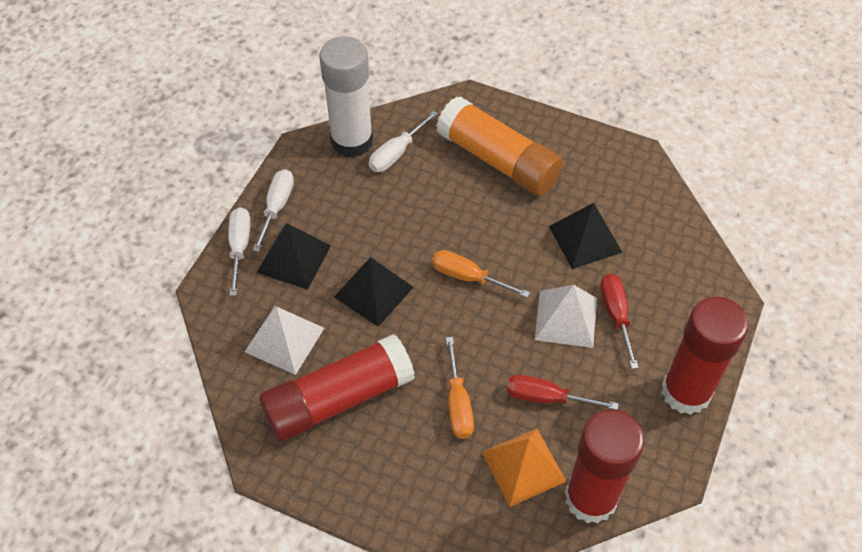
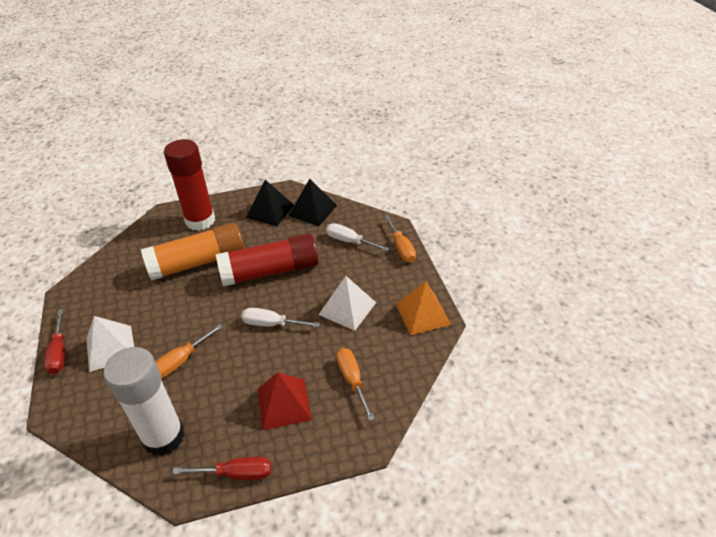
black pyramid: 3 -> 2
orange screwdriver: 2 -> 3
red glue stick: 3 -> 2
red pyramid: 0 -> 1
white screwdriver: 3 -> 2

